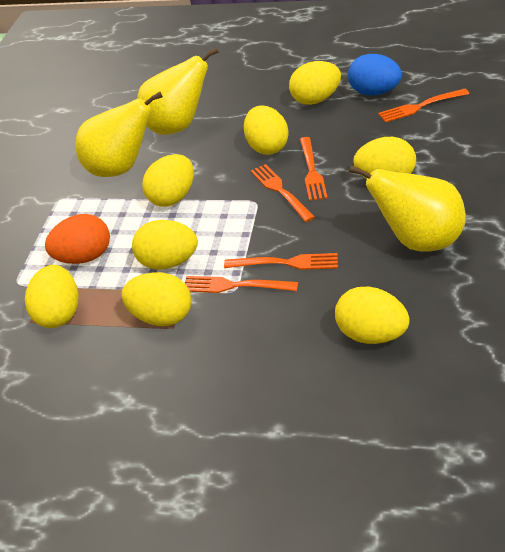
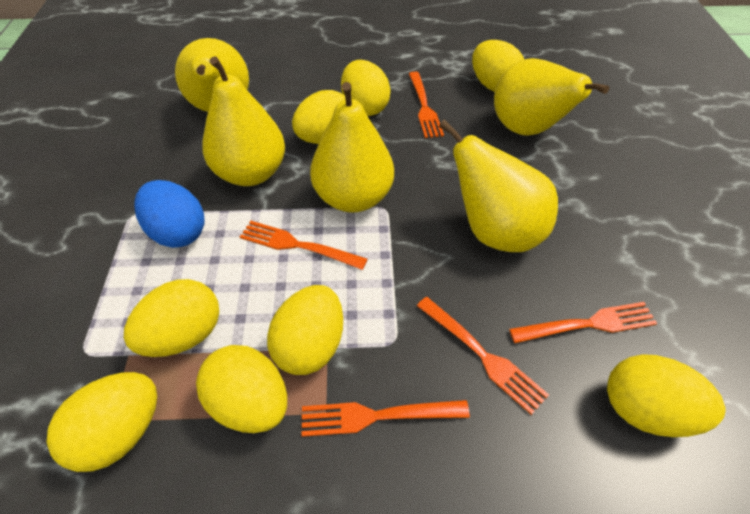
orange egg: 1 -> 0
yellow pear: 3 -> 5

